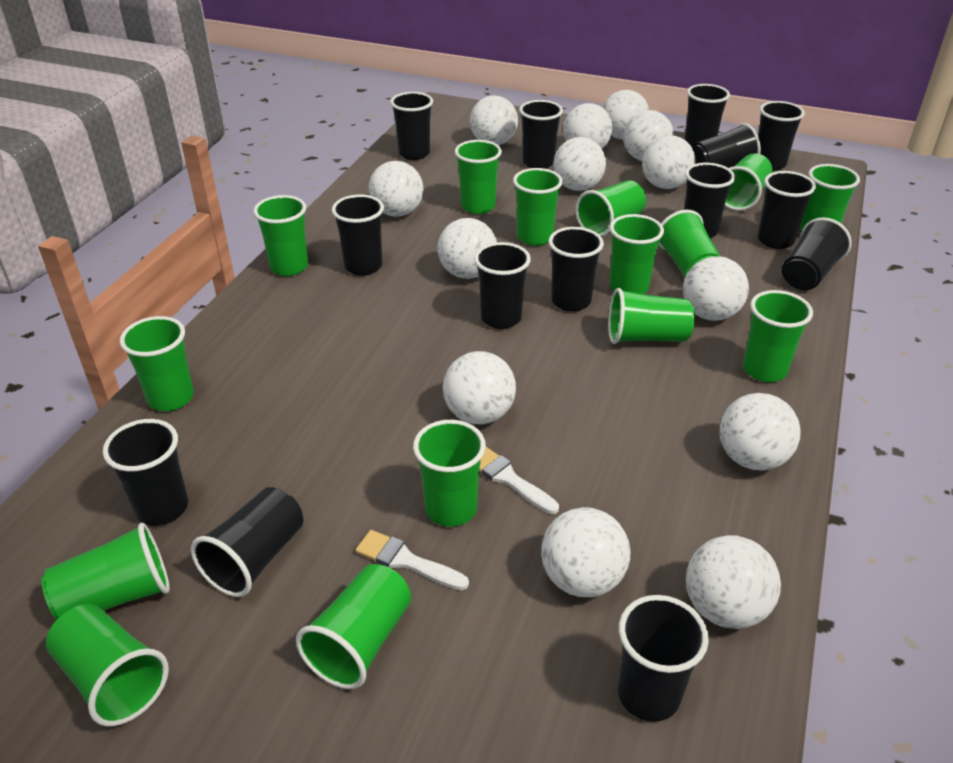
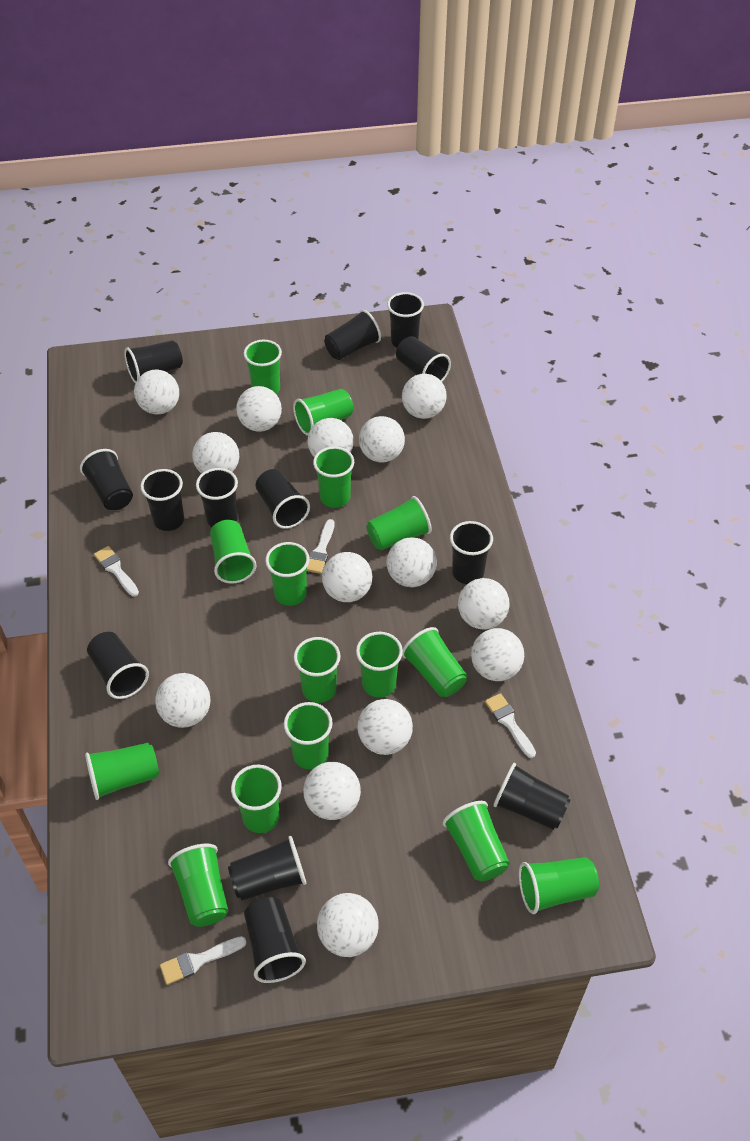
black cup: 14 -> 13
white ball: 13 -> 14
white brush: 2 -> 4

